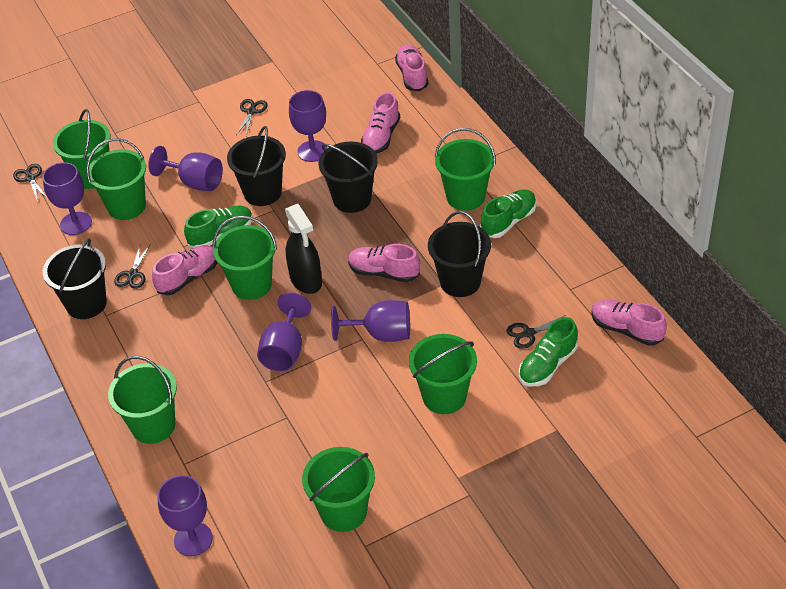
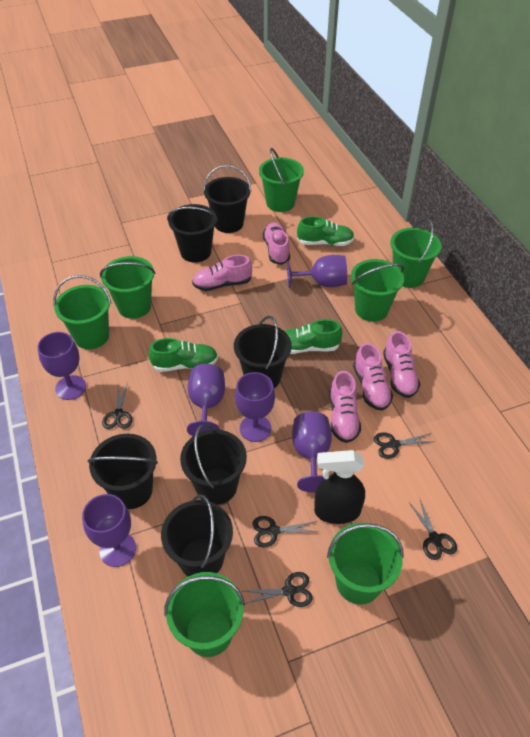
black bucket: 4 -> 6
black scissors: 4 -> 5

